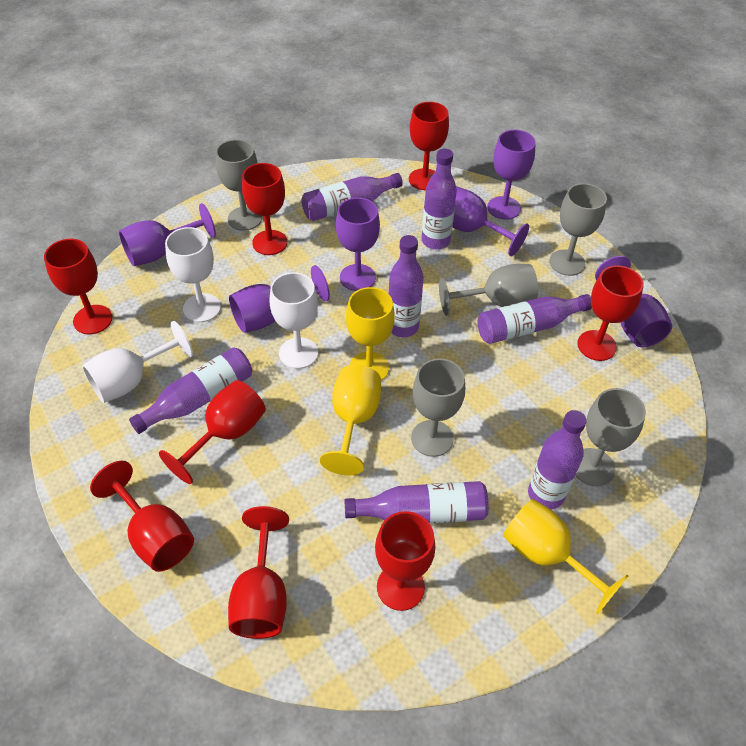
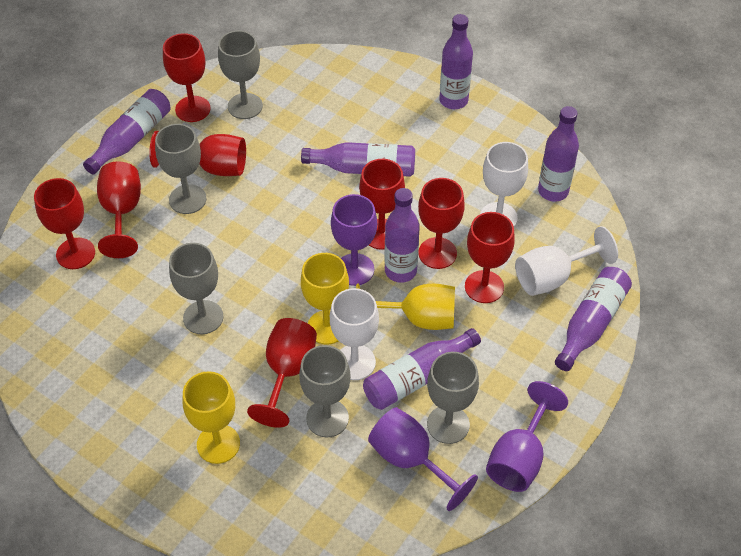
purple goblet: 6 -> 3

